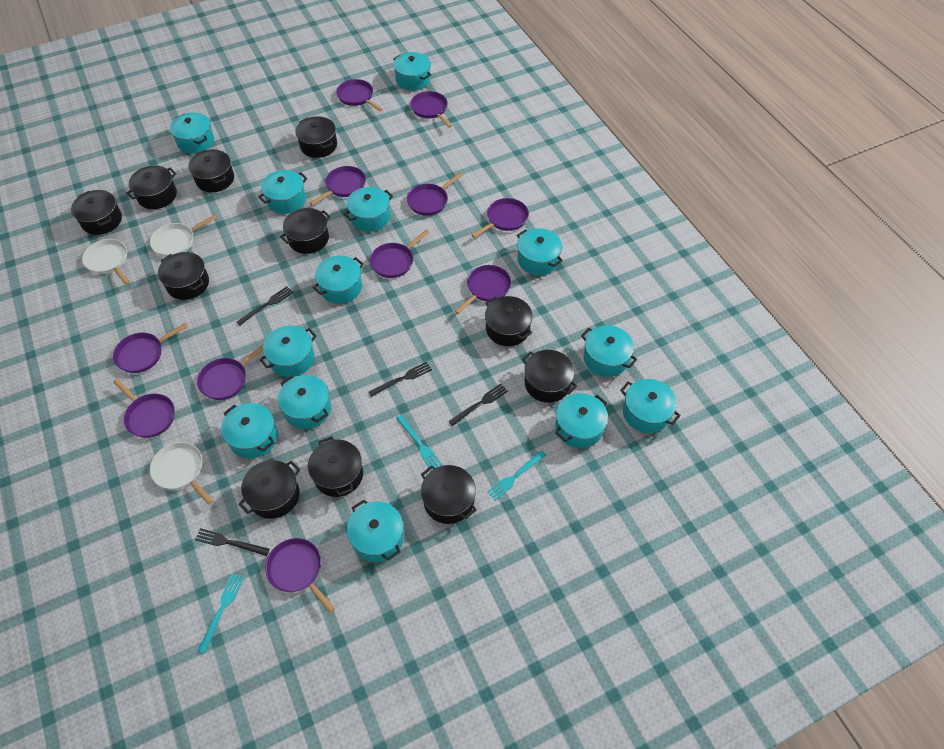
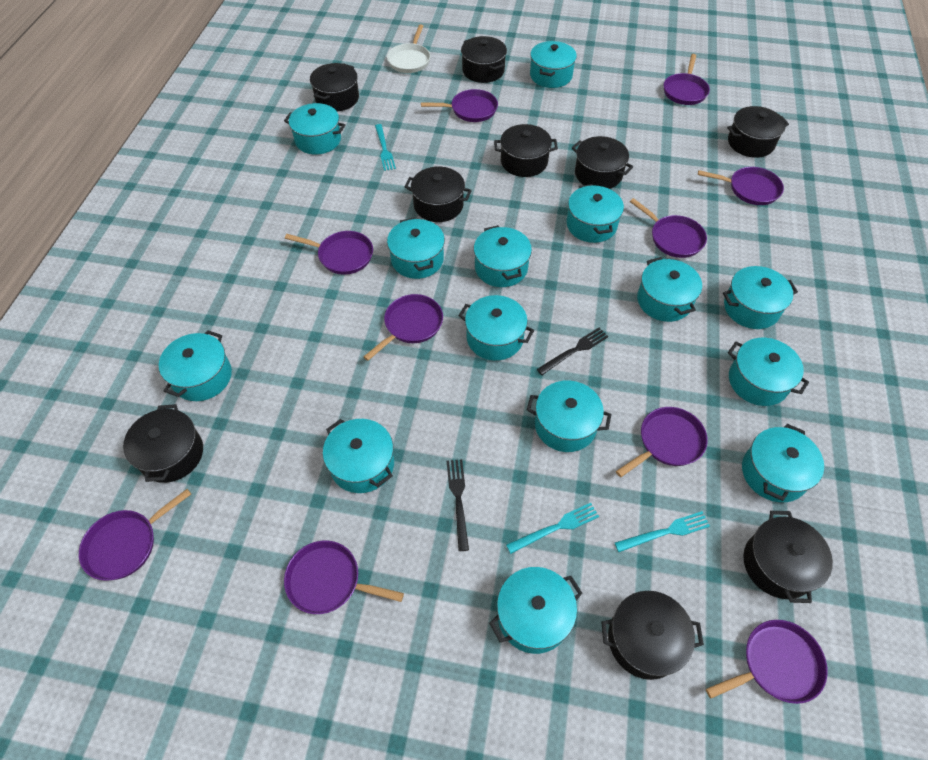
black fork: 4 -> 2
black pot: 11 -> 9
purple pan: 11 -> 10
turquoise pot: 13 -> 14
white pan: 3 -> 1

